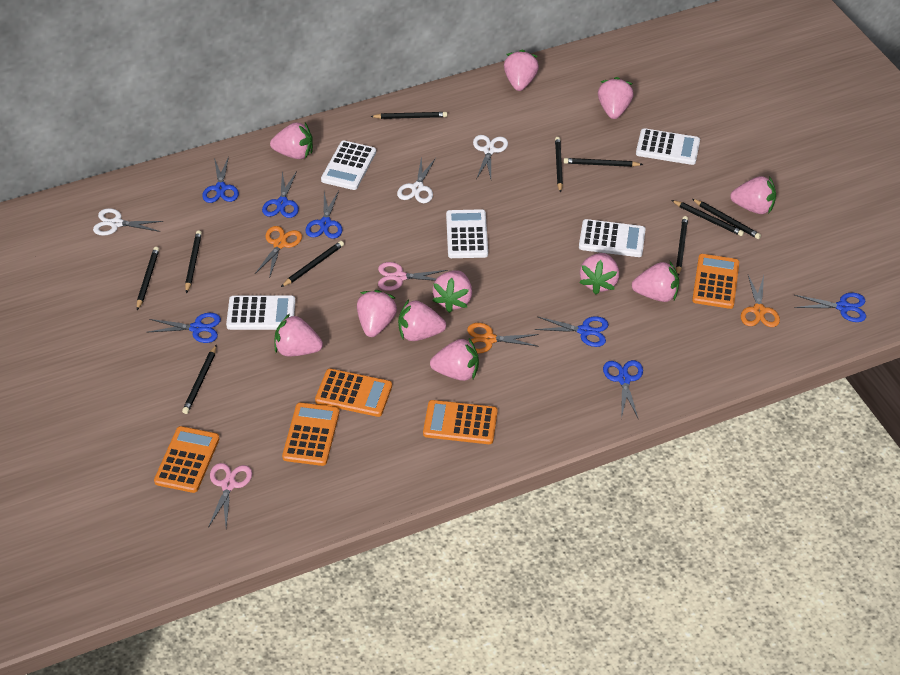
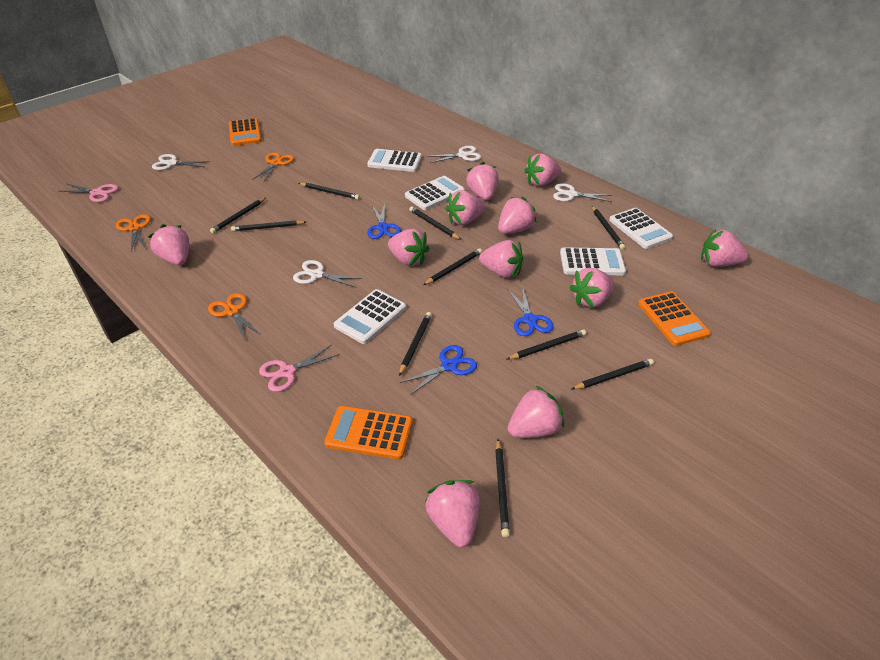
blue scissors: 7 -> 3
orange calculator: 5 -> 3
white scissors: 3 -> 4

